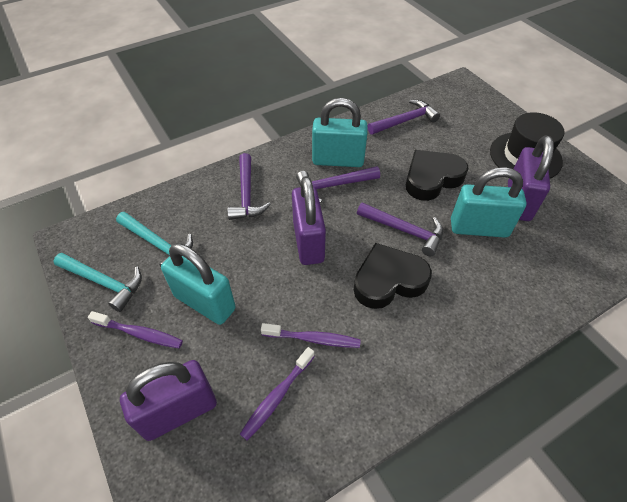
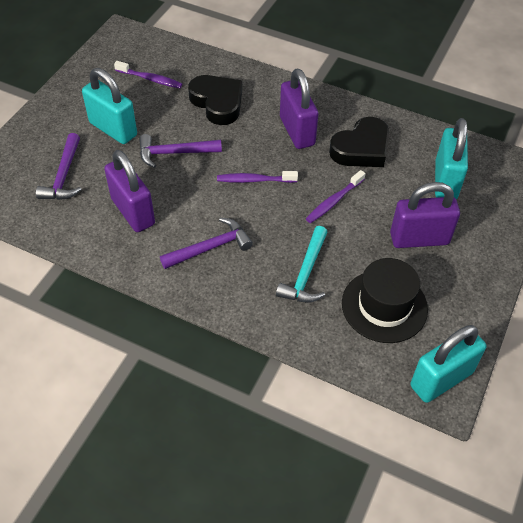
purple hammer: 4 -> 3
turquoise hammer: 2 -> 1

